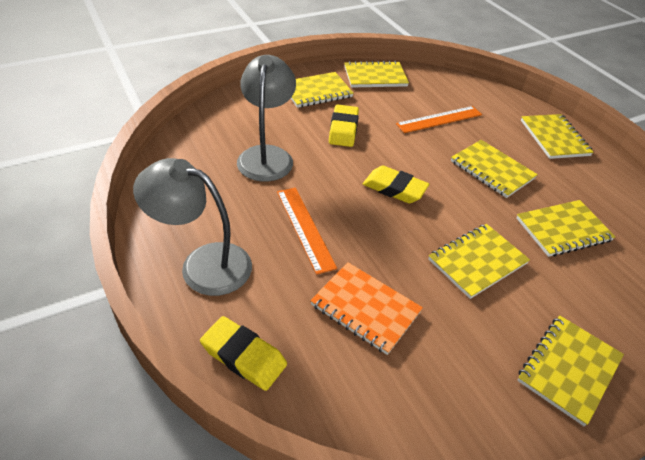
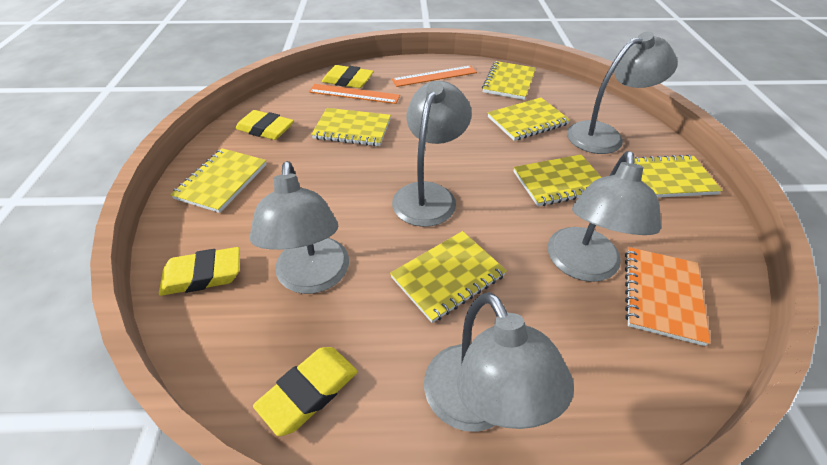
grey lamp: 2 -> 5
yellow eraser: 3 -> 4

